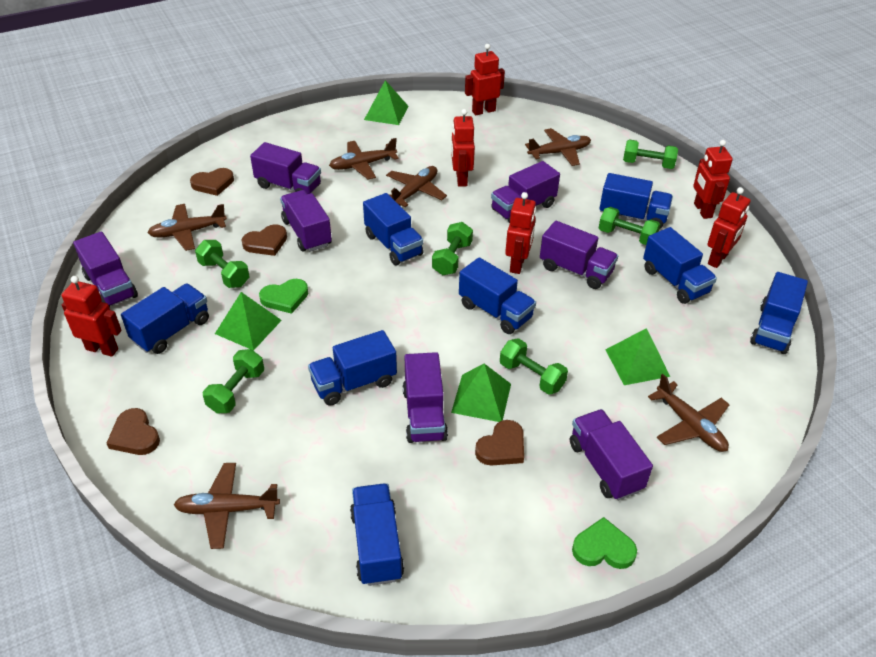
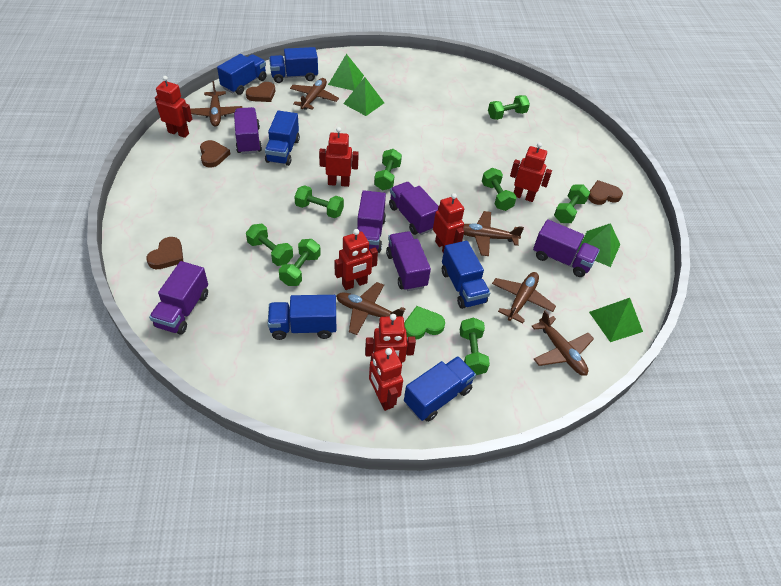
blue truck: 8 -> 6
green dumbbell: 6 -> 8
green heart: 2 -> 1
purple truck: 7 -> 6
red robot: 6 -> 7

